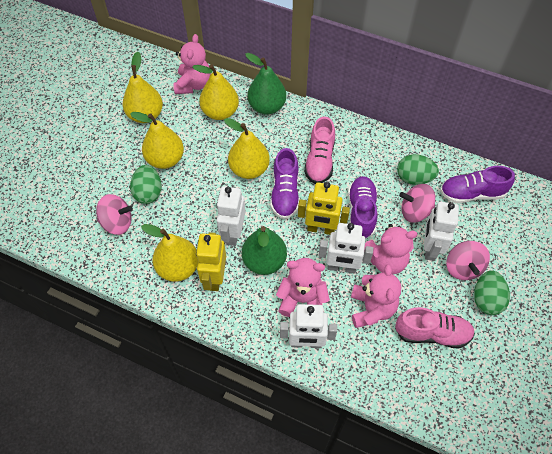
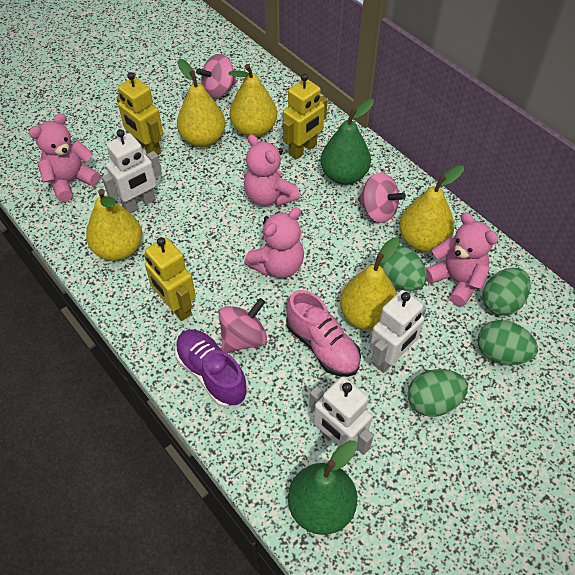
green egg: 3 -> 4
pink shoe: 2 -> 1
purple shoe: 3 -> 1
white robot: 4 -> 3
yellow robot: 2 -> 3

